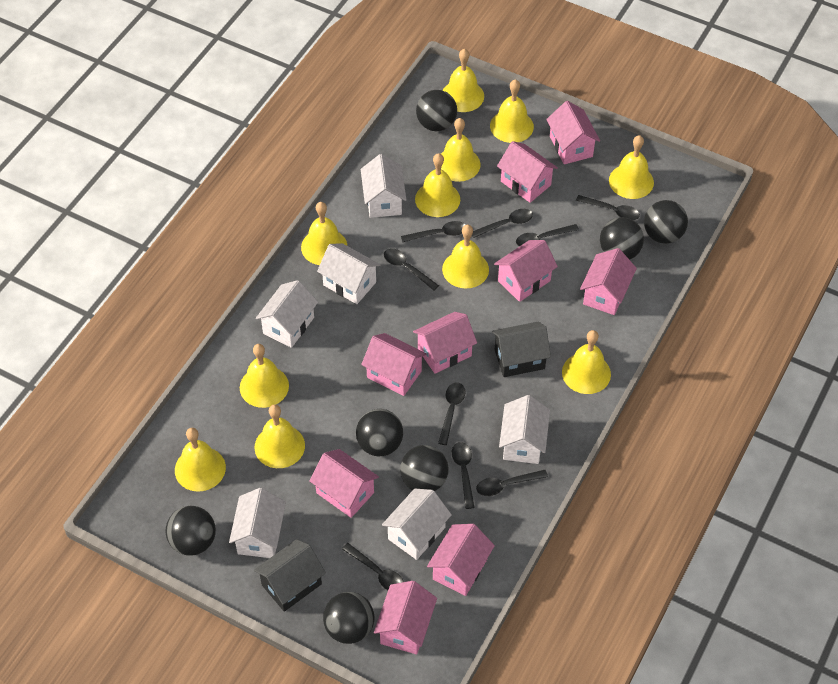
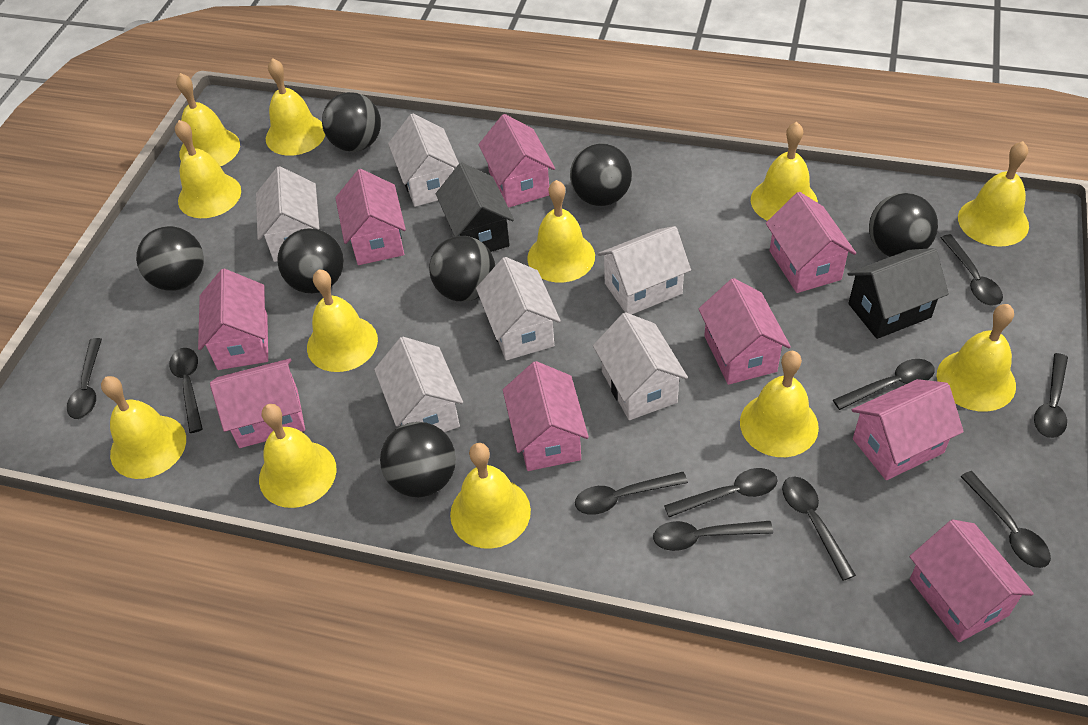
black spoon: 9 -> 10
yellow bell: 11 -> 12

